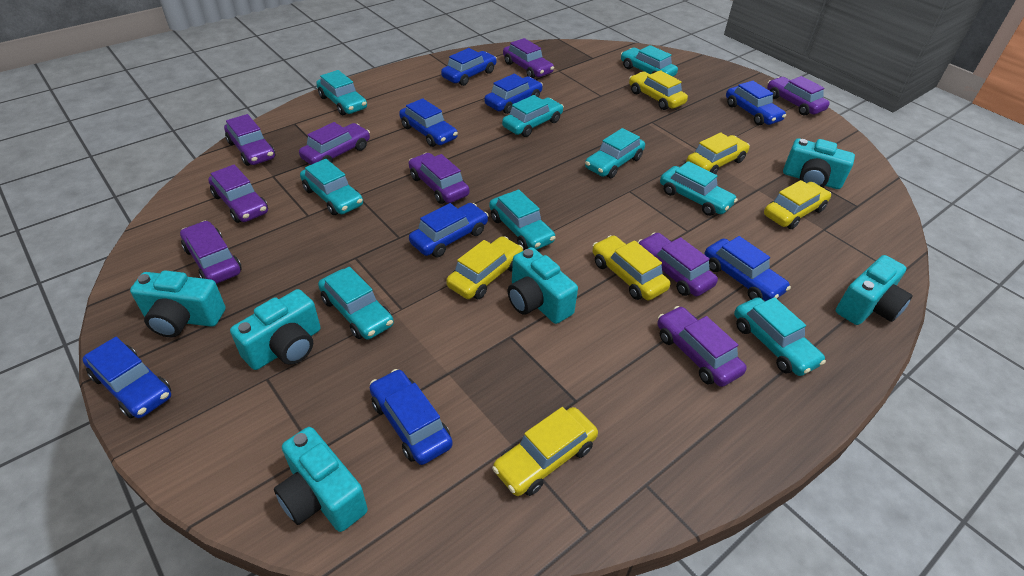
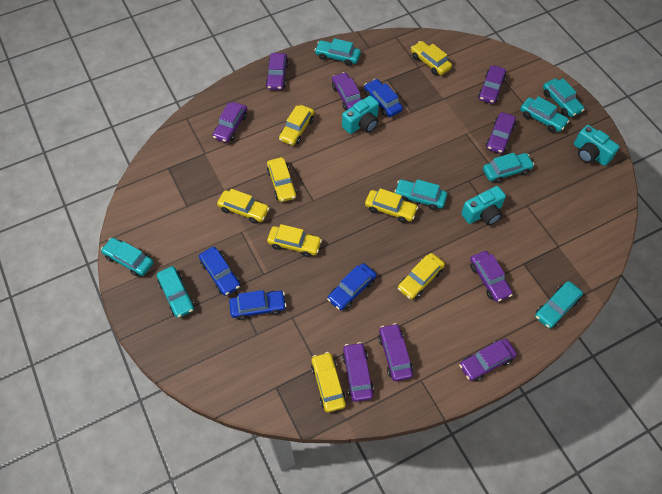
blue car: 8 -> 4
turquoise camera: 6 -> 3
turquoise car: 9 -> 8
yellow car: 6 -> 8

